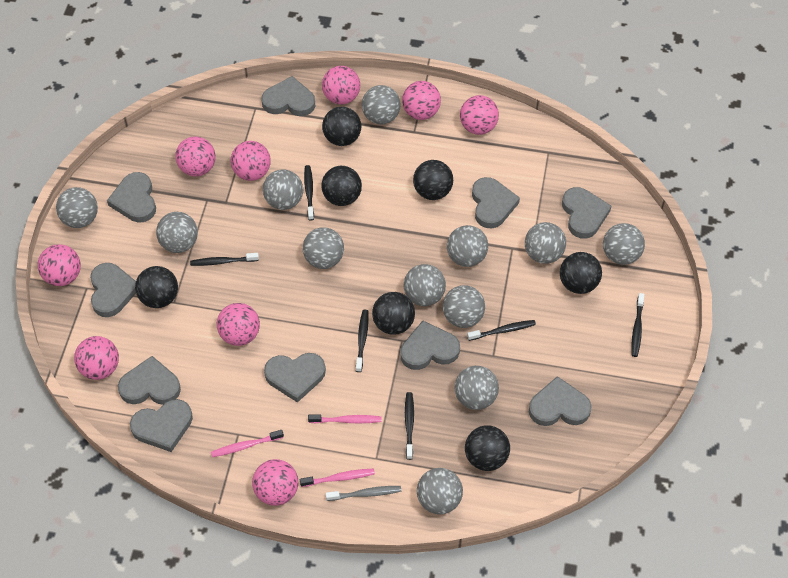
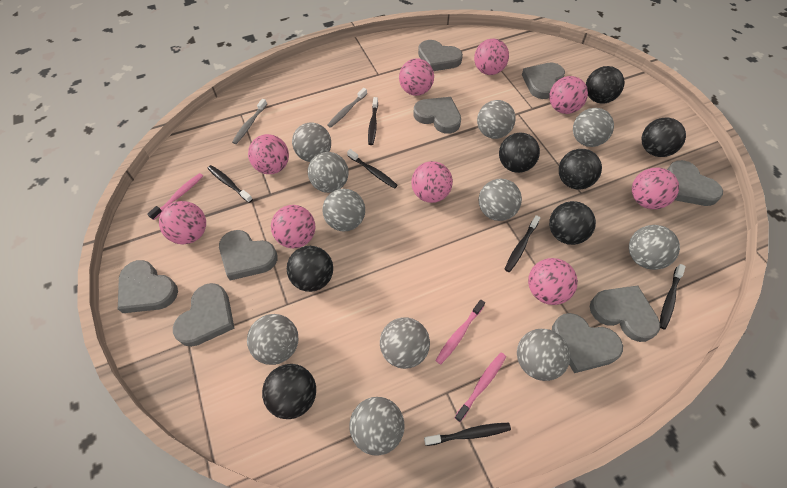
grey ball: 12 -> 11
grey heart: 10 -> 9
grey toothbrush: 1 -> 2

